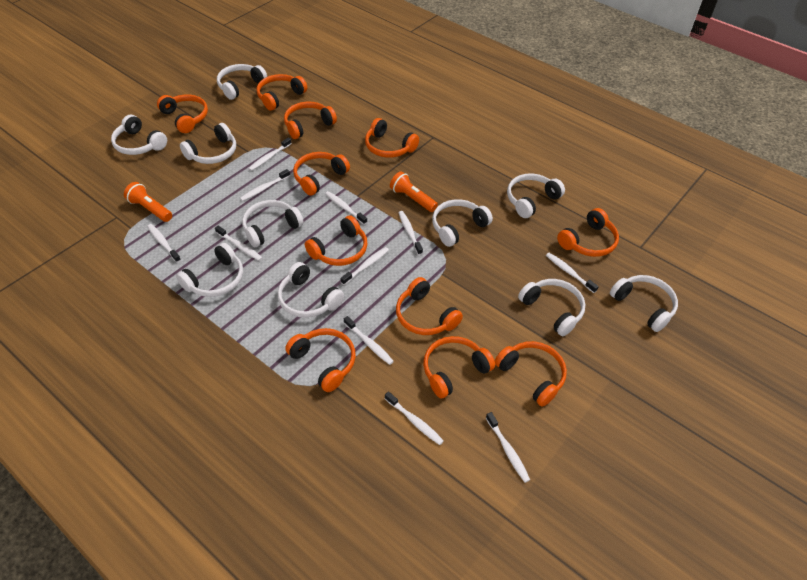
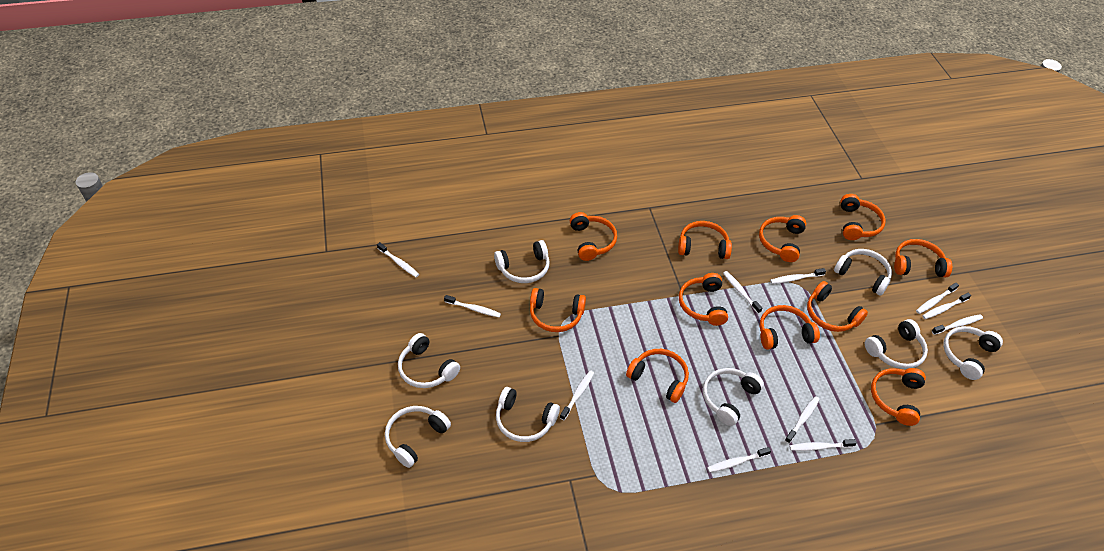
orange flashlight: 2 -> 0
white headphones: 10 -> 8

